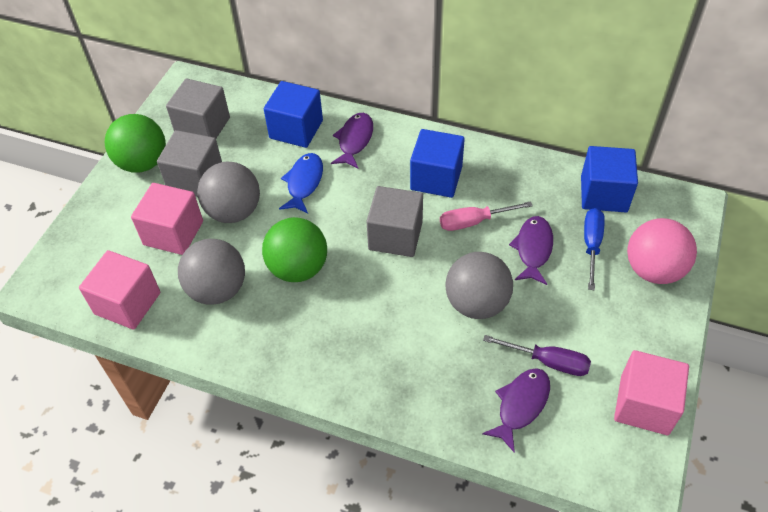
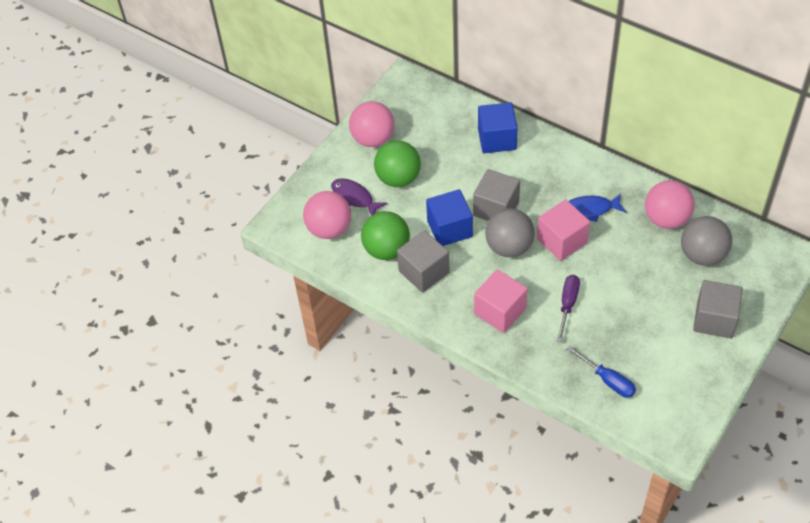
blue cube: 3 -> 2
grey ball: 3 -> 2
pink ball: 1 -> 3
pink cube: 3 -> 2
pink screwdriver: 1 -> 0
purple fish: 3 -> 1

